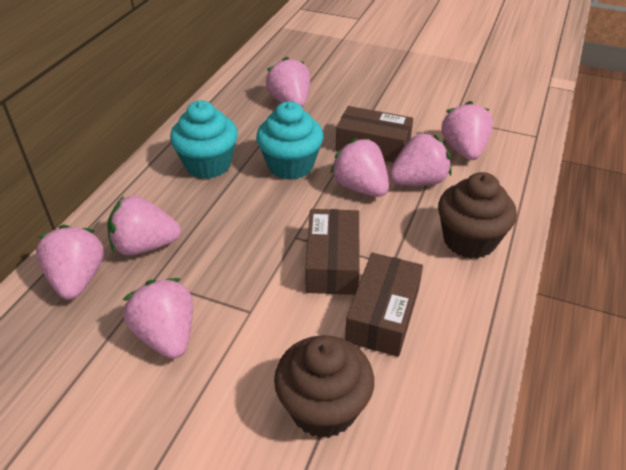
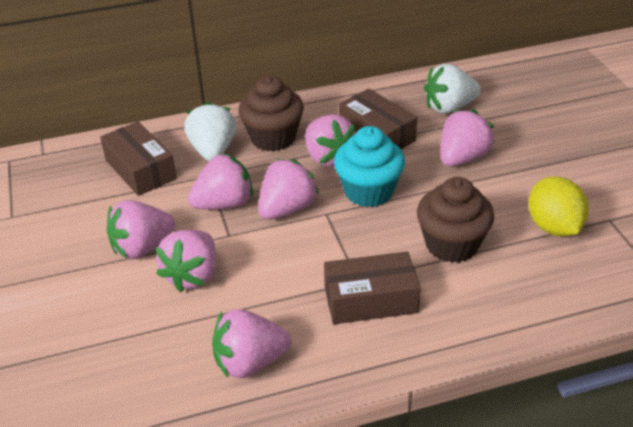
turquoise cupcake: 2 -> 1
white strawberry: 0 -> 2
yellow lemon: 0 -> 1

